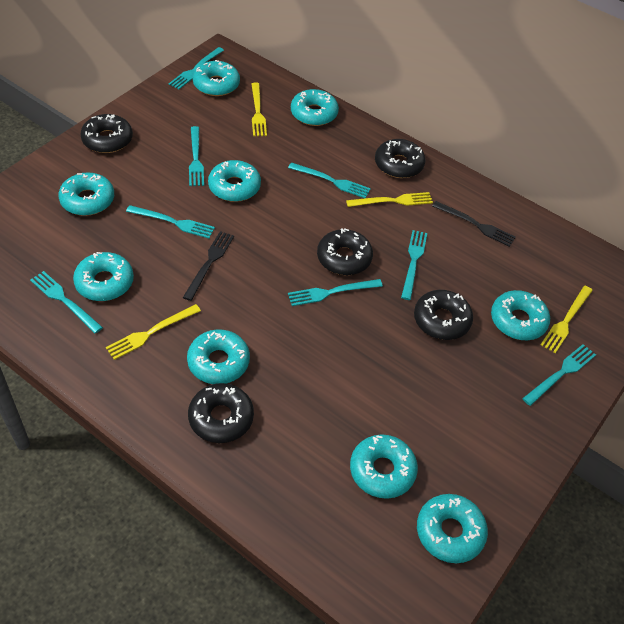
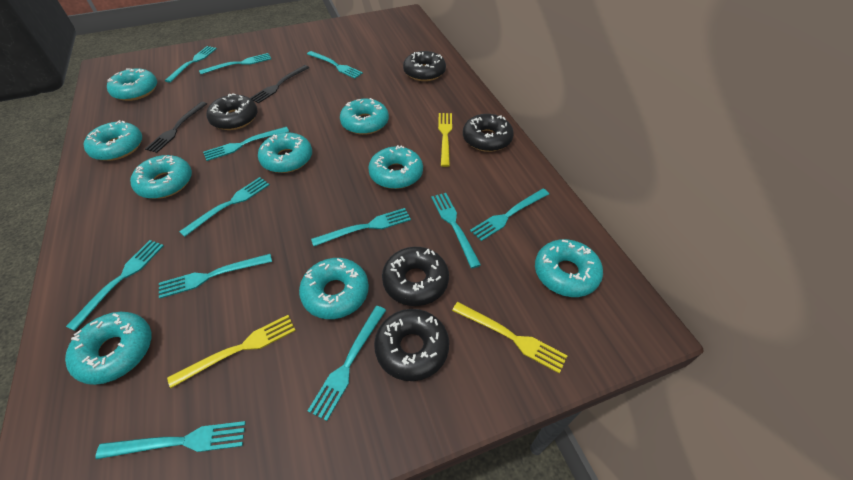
turquoise fork: 8 -> 12
yellow fork: 4 -> 3

